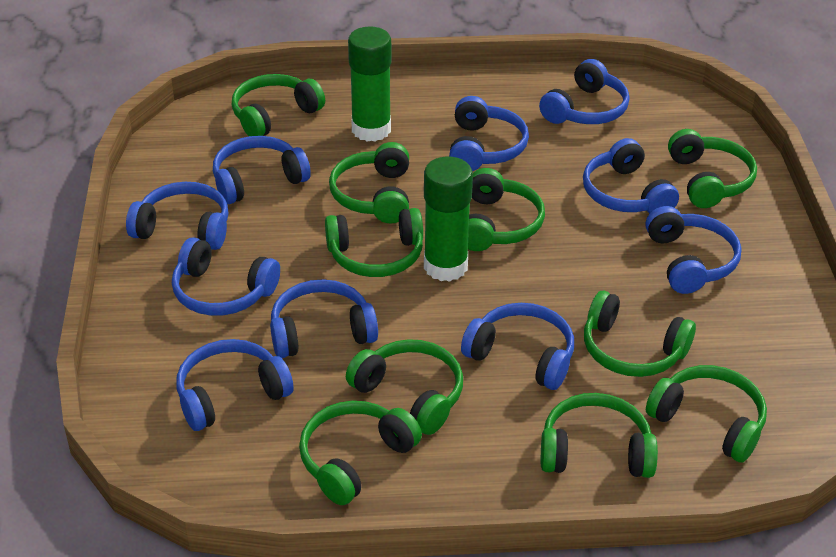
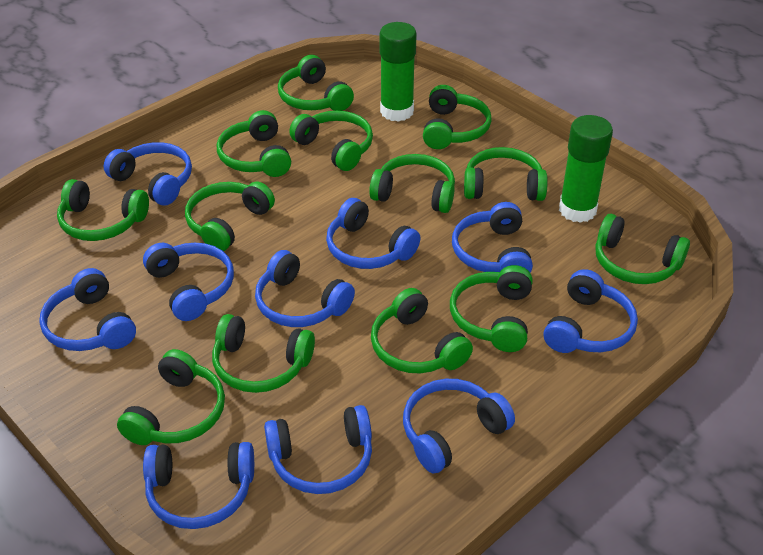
green headphones: 10 -> 13

